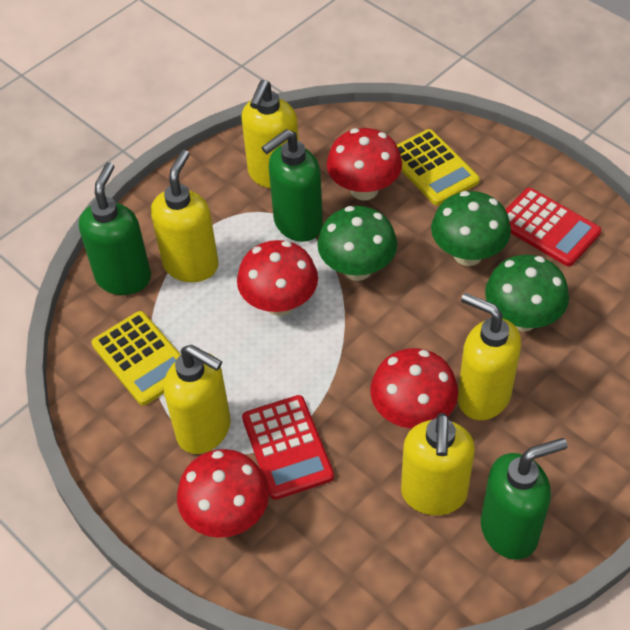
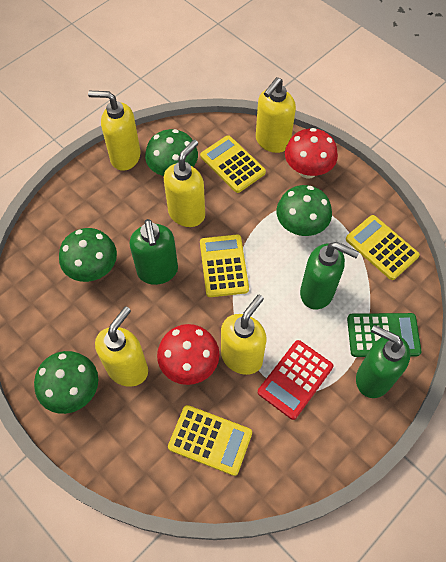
green calculator: 0 -> 1
green mushroom: 3 -> 4
red calculator: 2 -> 1
red mushroom: 4 -> 2
yellow calculator: 2 -> 4

